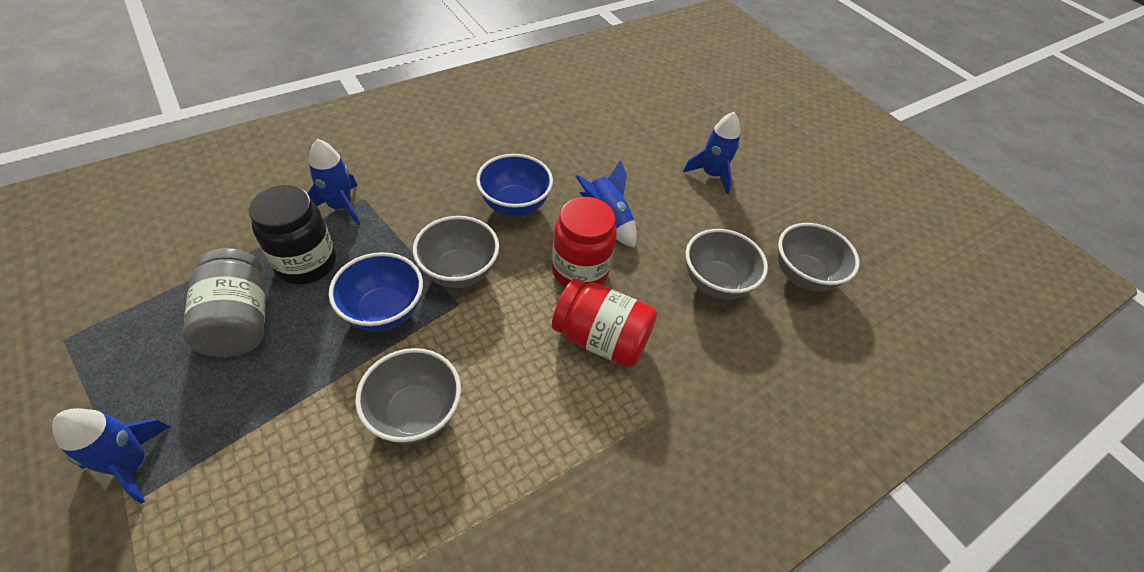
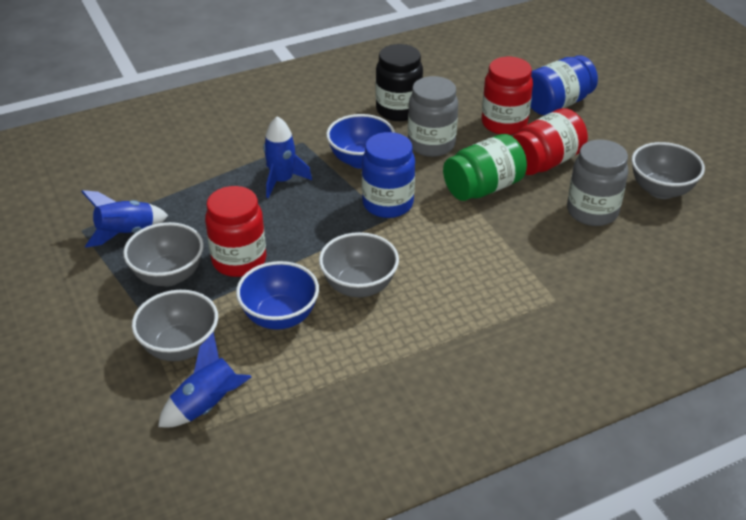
blue jar: 0 -> 2
blue rocket: 4 -> 3
green jar: 0 -> 1
grey jar: 1 -> 2
red jar: 2 -> 3

